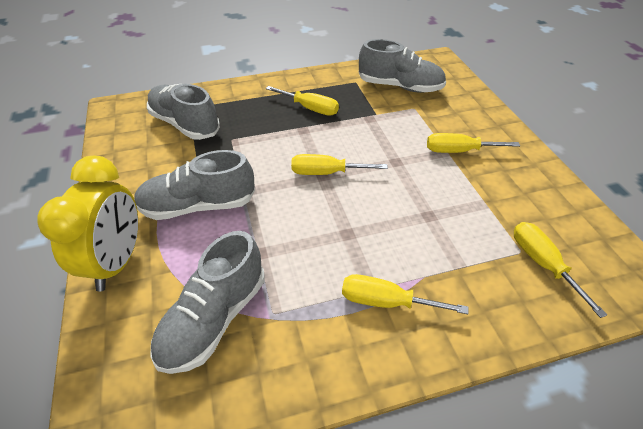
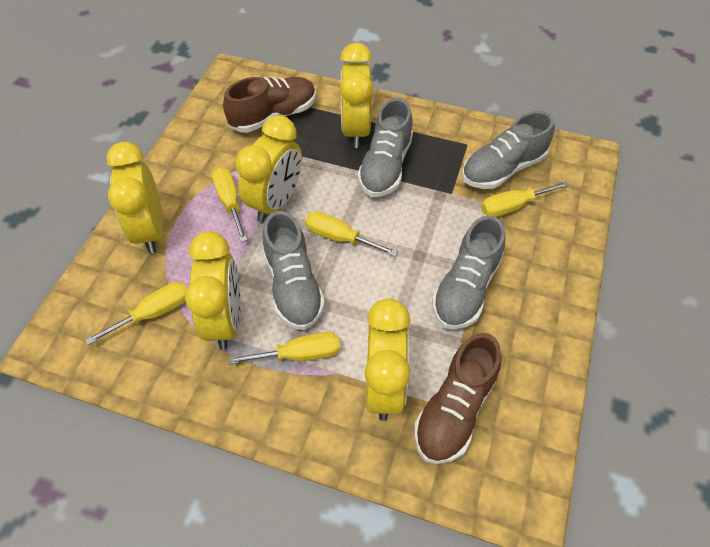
brown shoe: 0 -> 2
yellow clock: 1 -> 5

